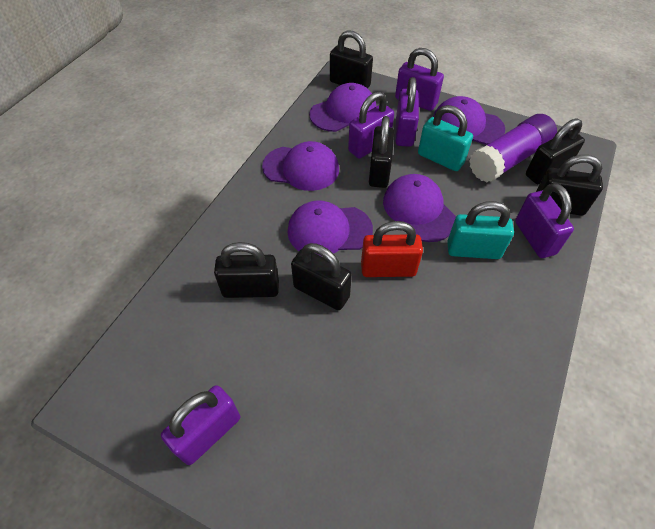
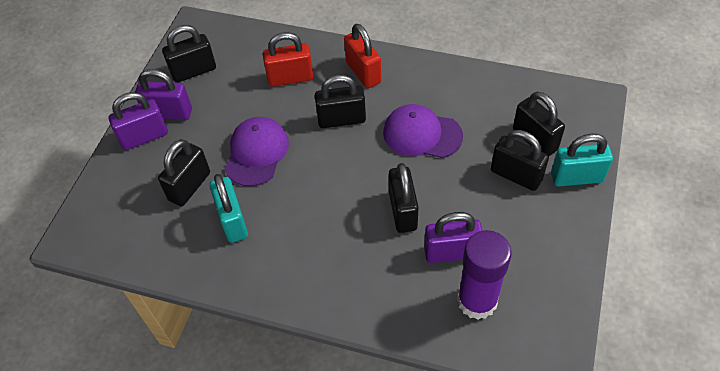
purple cap: 5 -> 2
purple padlock: 5 -> 3
red padlock: 1 -> 2

